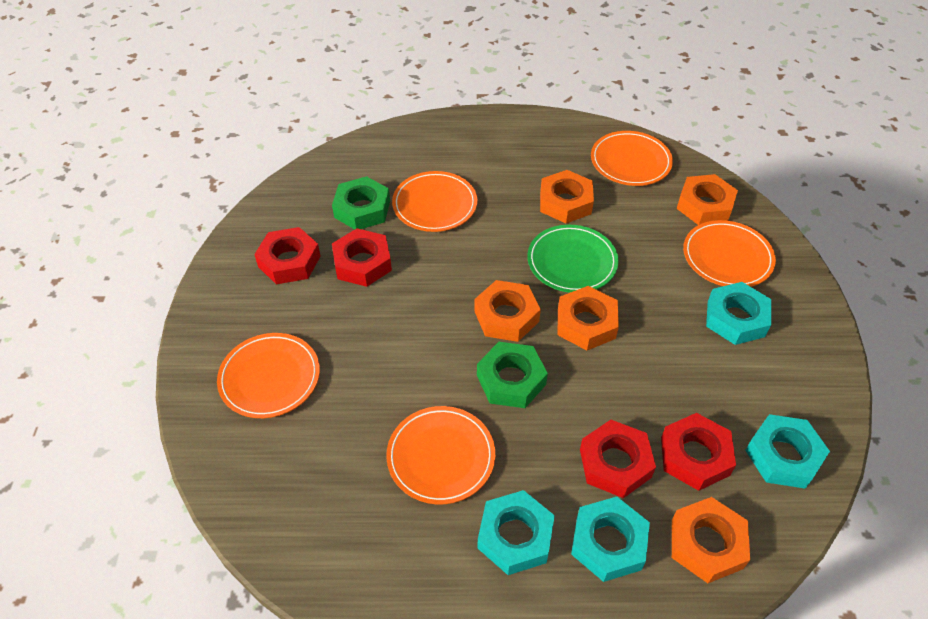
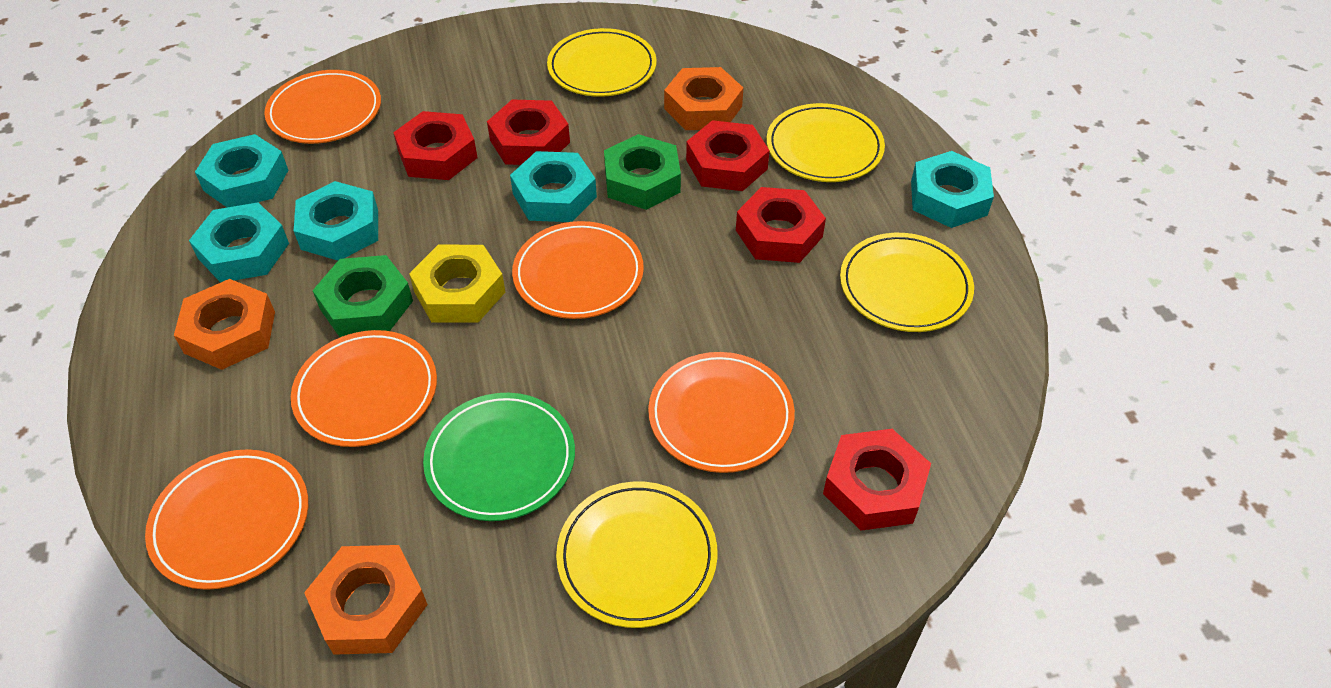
orange nut: 5 -> 3
red nut: 4 -> 5
turquoise nut: 4 -> 5
yellow nut: 0 -> 1
yellow plate: 0 -> 4

